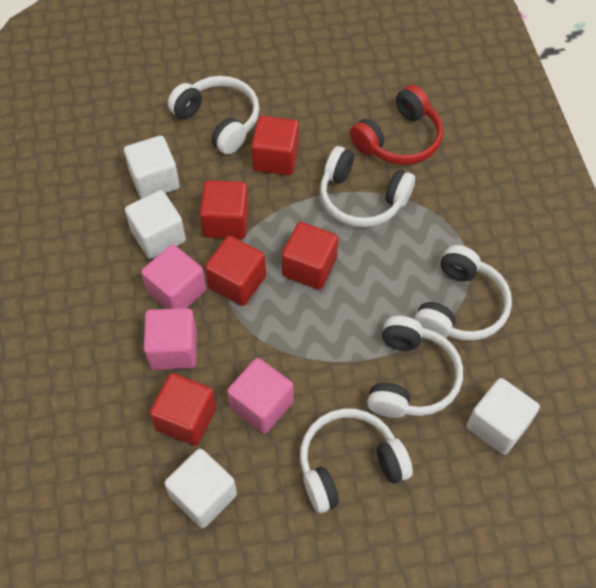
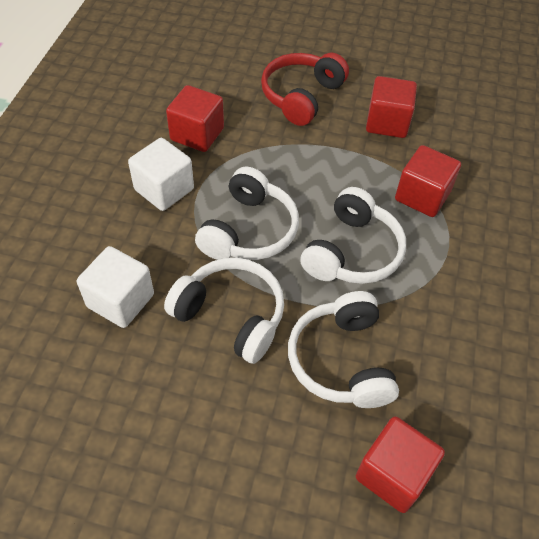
pink cube: 3 -> 0
red cube: 5 -> 4
white cube: 4 -> 2
white headphones: 5 -> 4

